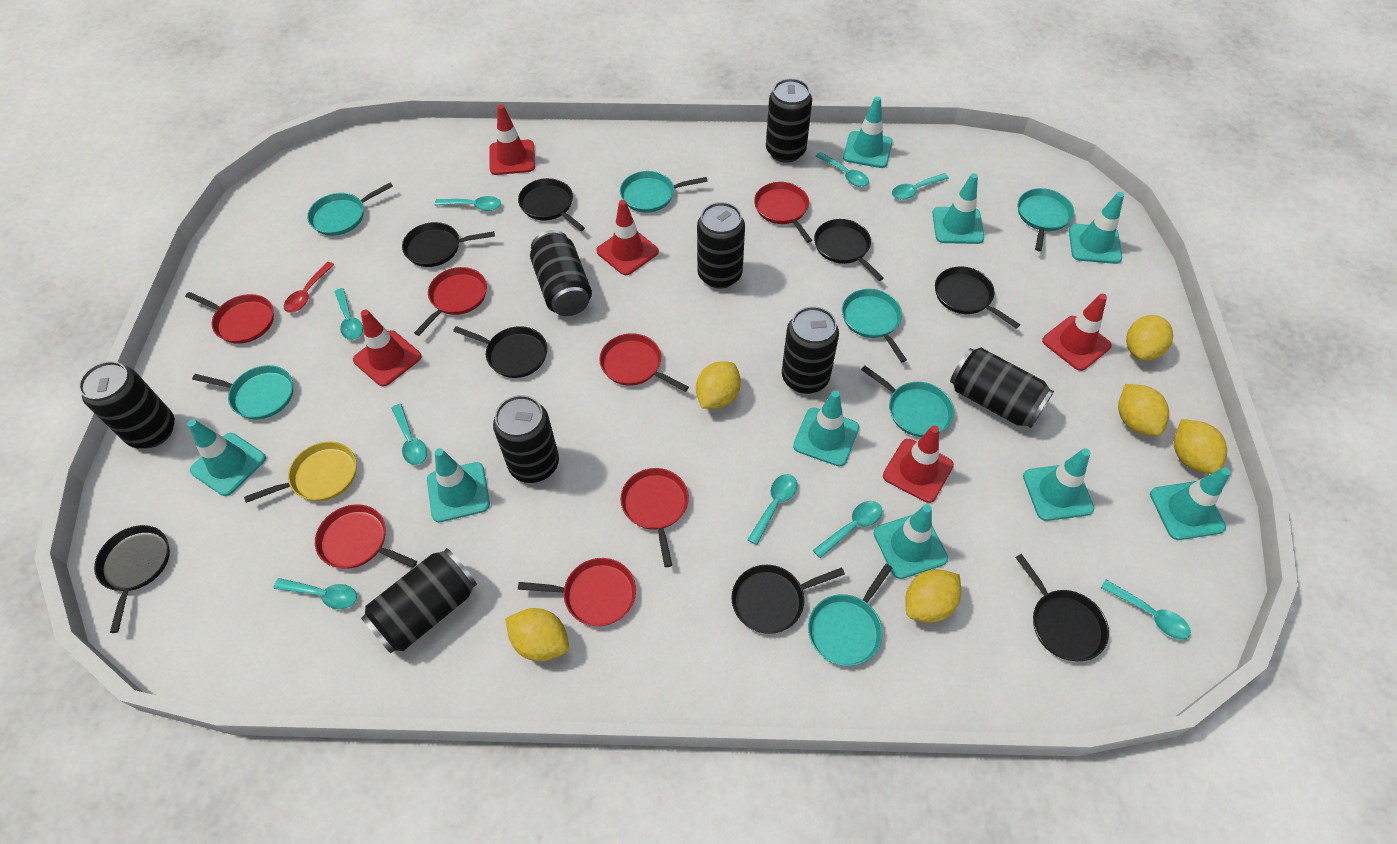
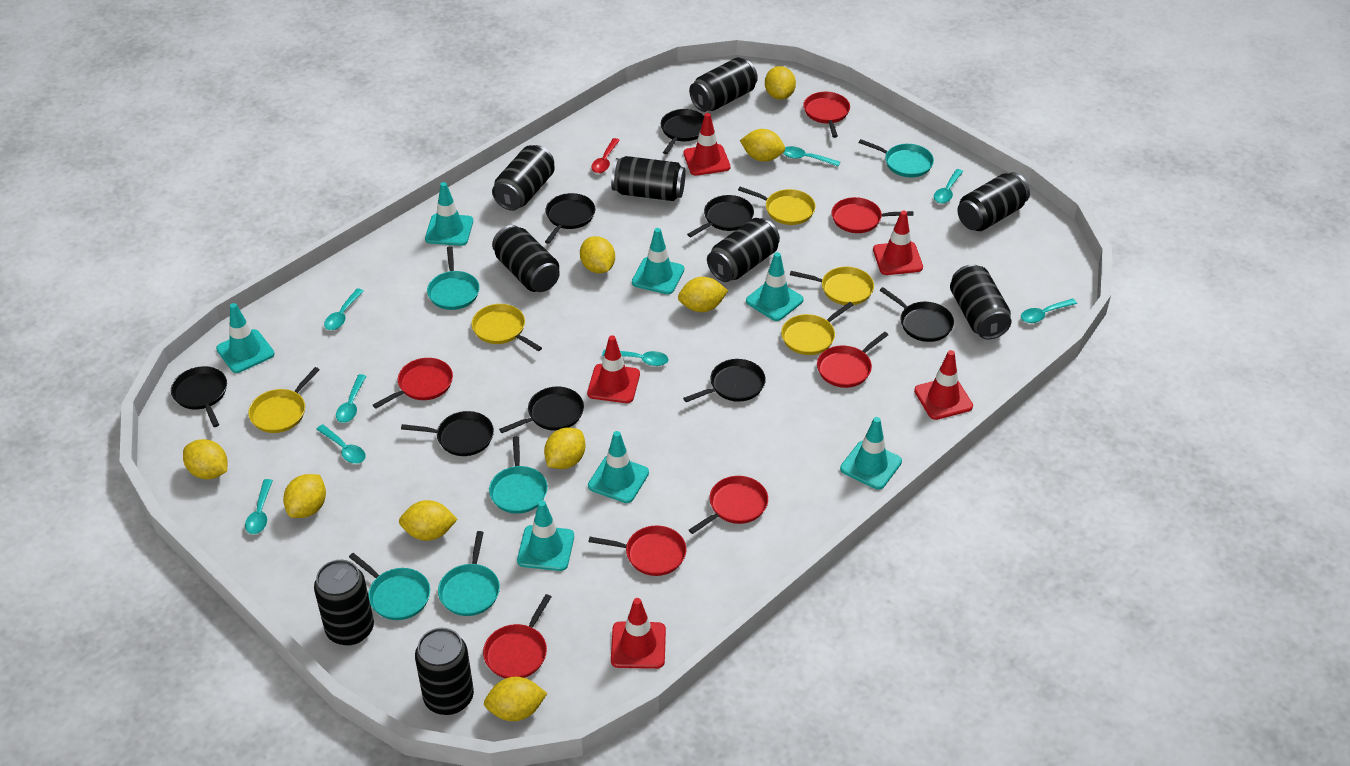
black can: 8 -> 9
turquoise pan: 7 -> 5
turquoise spoon: 9 -> 8
turquoise traffic cone: 9 -> 7
yellow lemon: 6 -> 9
yellow pan: 1 -> 5

